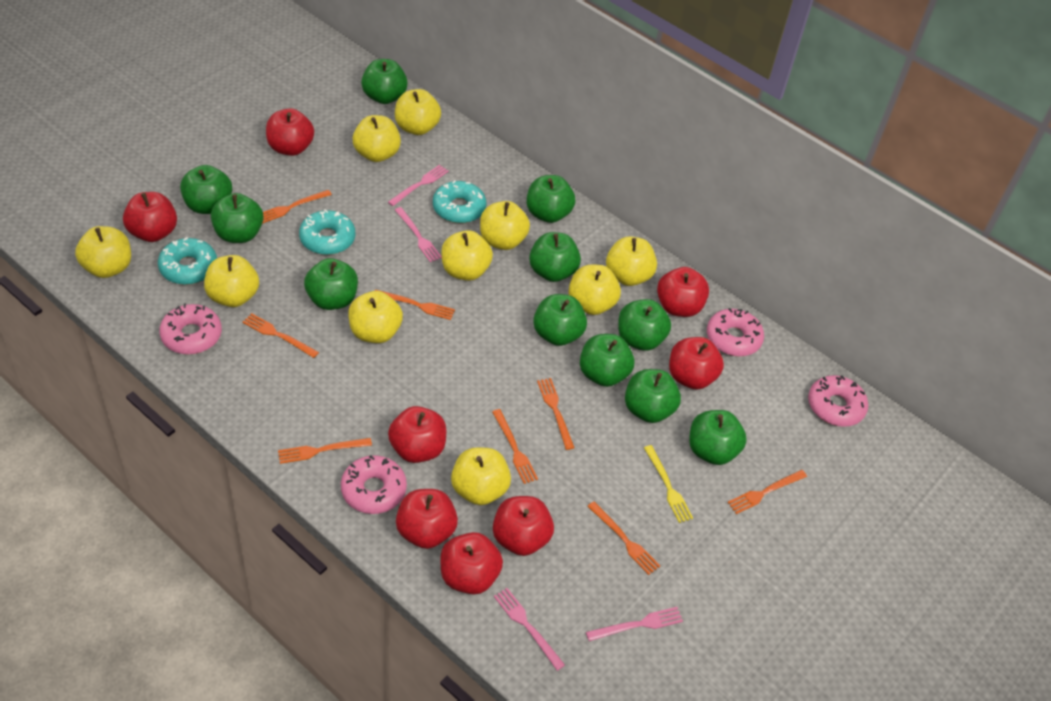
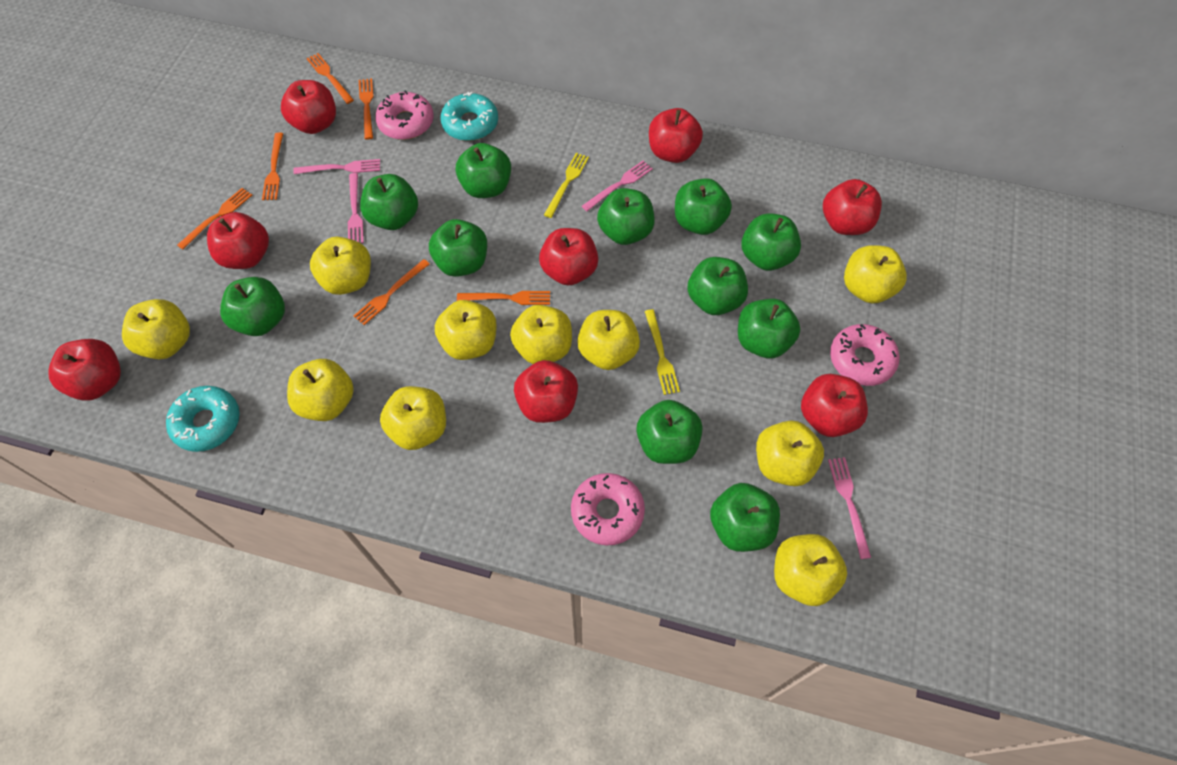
orange fork: 8 -> 6
pink donut: 4 -> 3
turquoise donut: 3 -> 2
yellow fork: 1 -> 2

